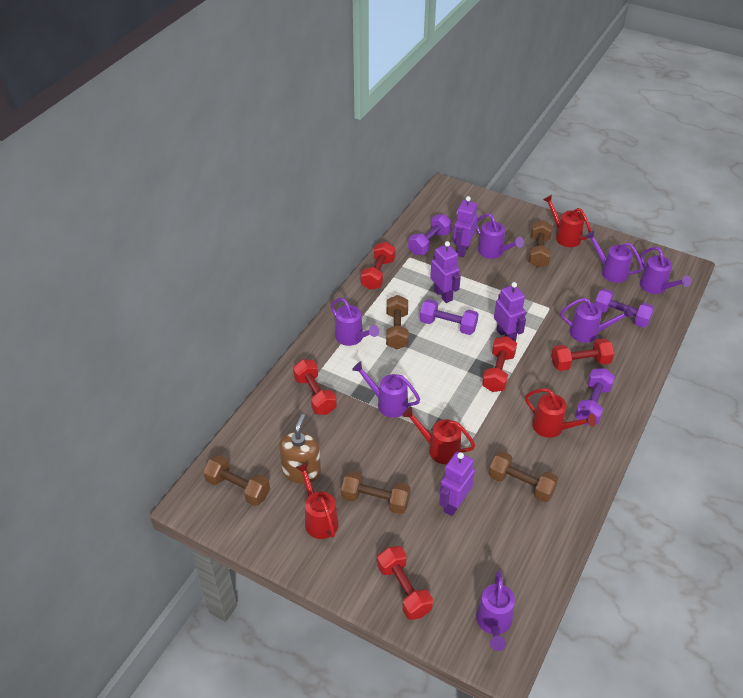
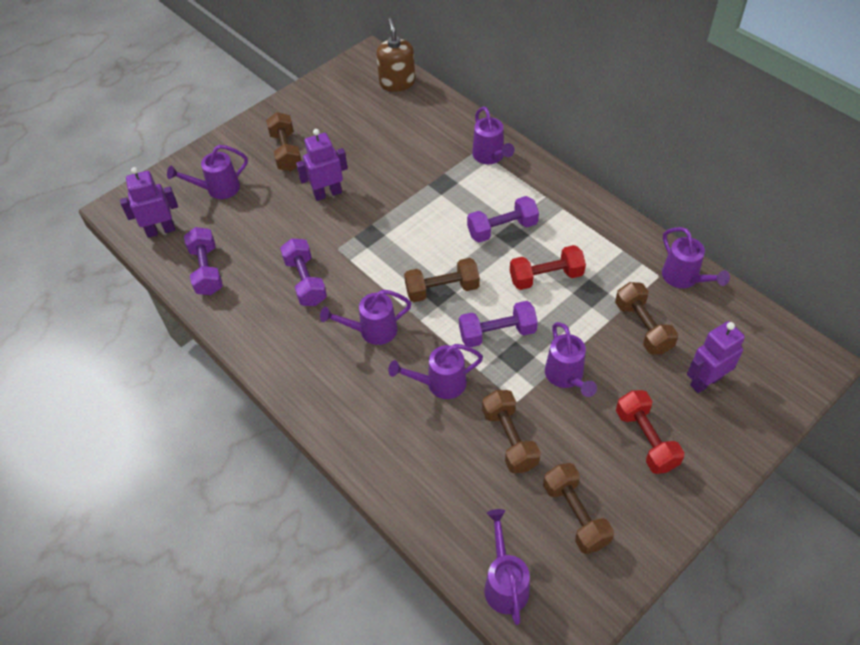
purple robot: 4 -> 3
red dumbbell: 5 -> 2
red watering can: 4 -> 0

